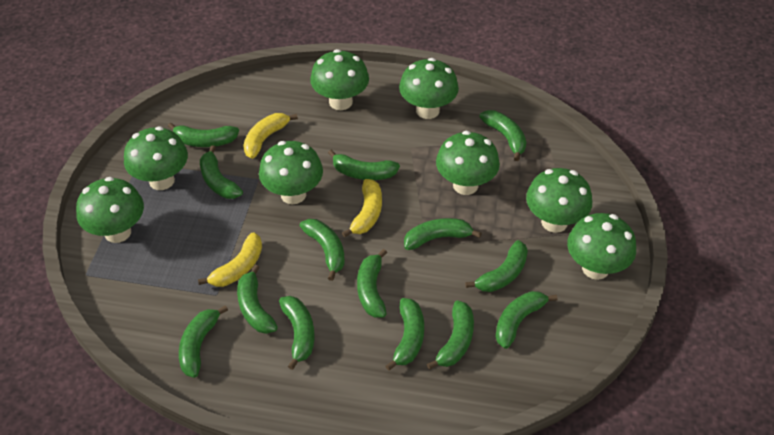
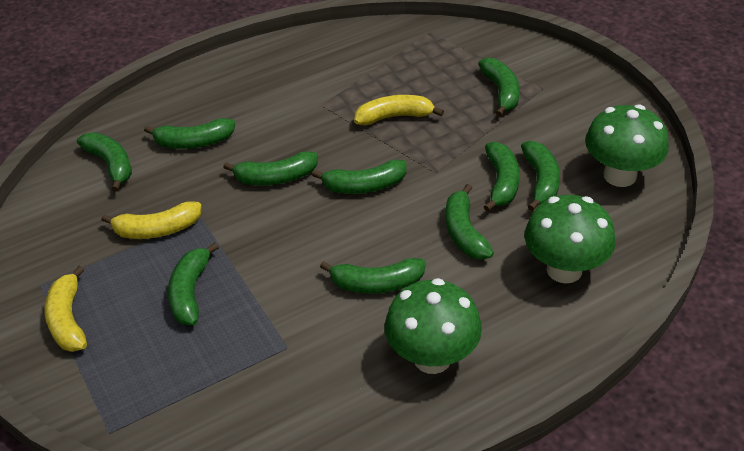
green banana: 14 -> 10
green mushroom: 8 -> 3

